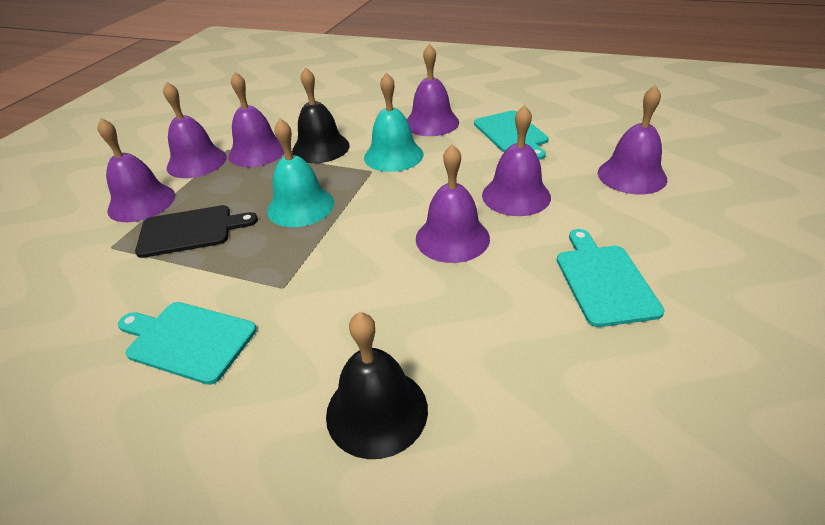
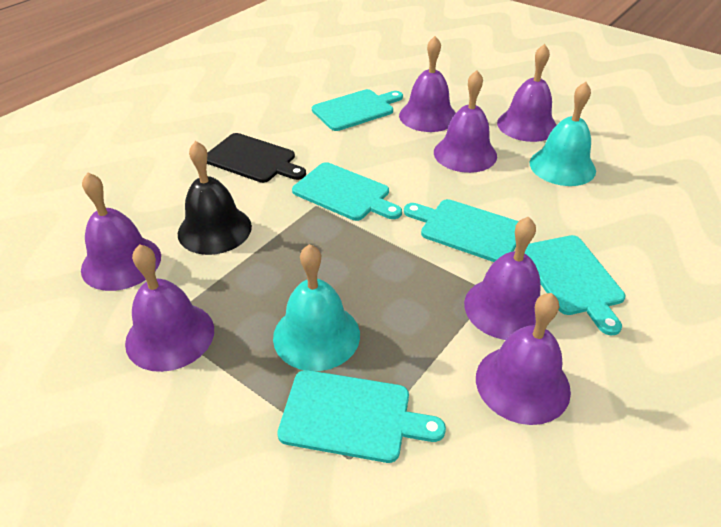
black bell: 2 -> 1
turquoise cutting board: 3 -> 5

